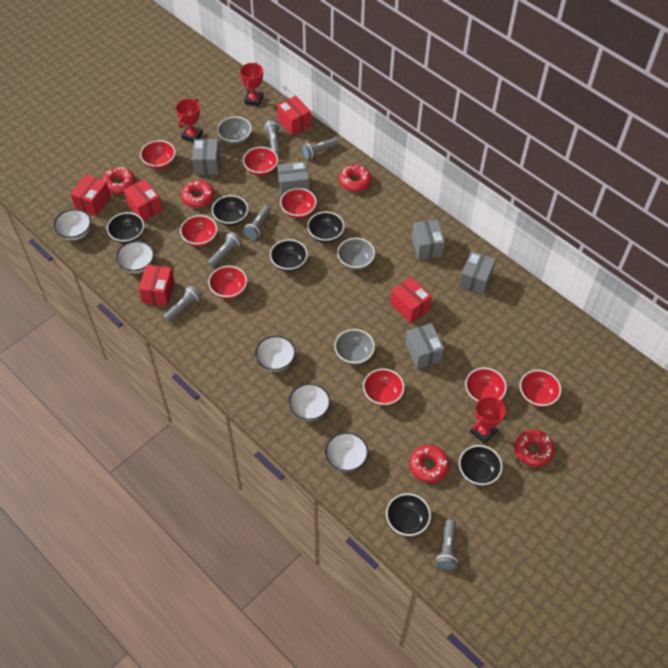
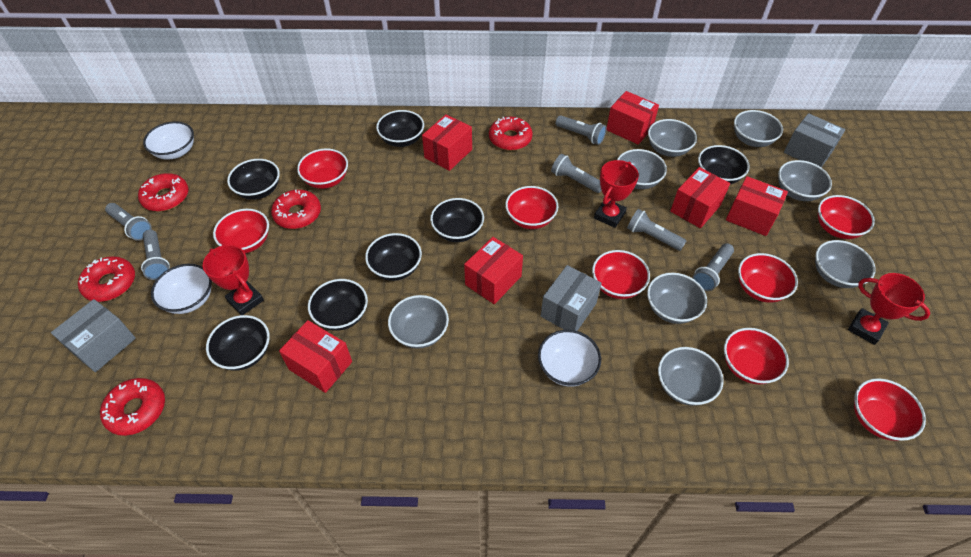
black bowl: 6 -> 7
grey bowl: 3 -> 8
grey box: 5 -> 3
red box: 5 -> 6
white bowl: 5 -> 3

